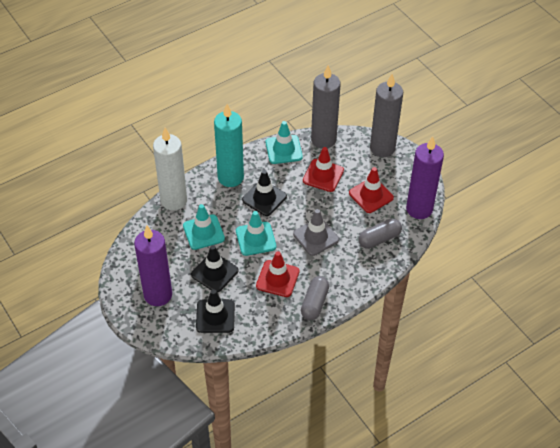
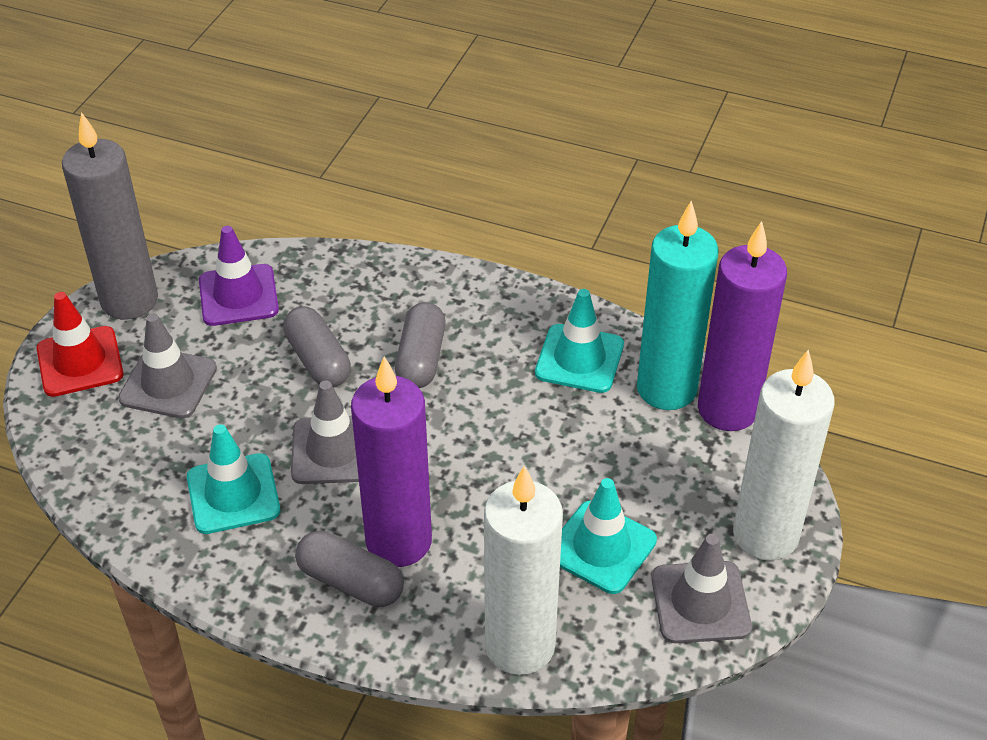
black traffic cone: 3 -> 0
grey candle: 2 -> 1
grey capsule: 2 -> 3
grey traffic cone: 1 -> 3
purple traffic cone: 0 -> 1
red traffic cone: 3 -> 1
white candle: 1 -> 2

